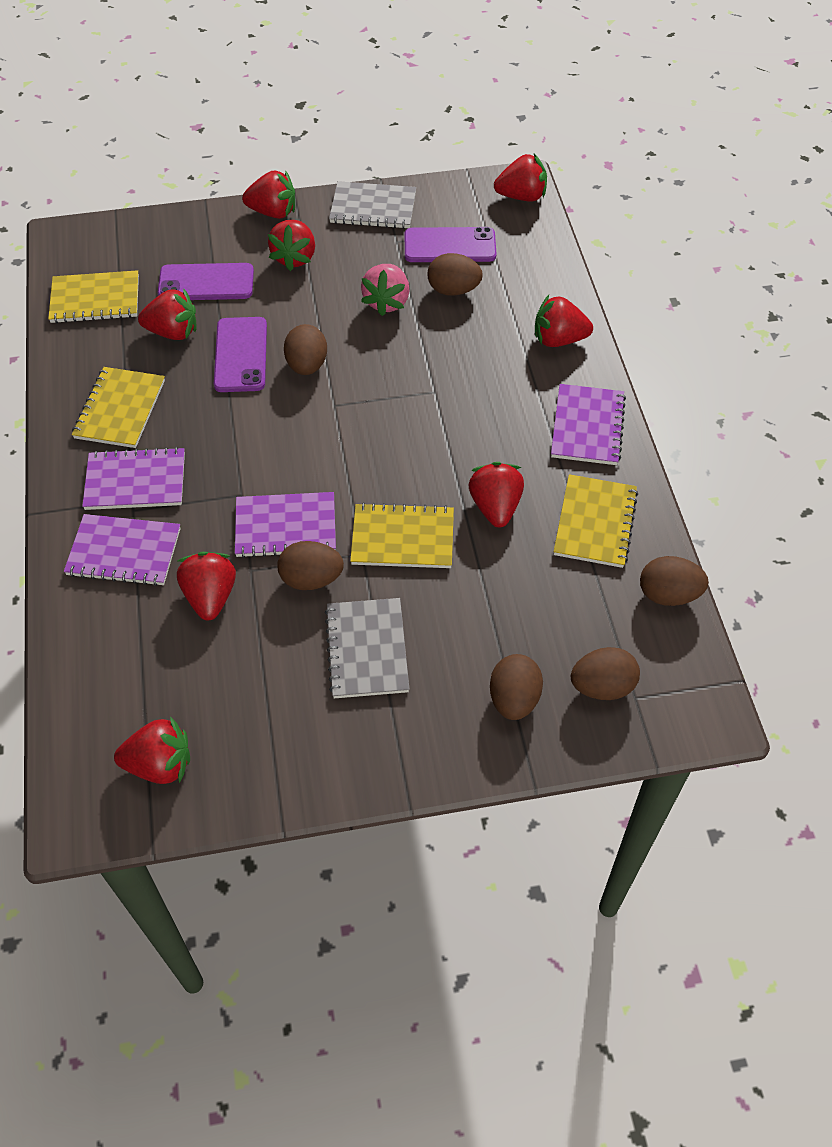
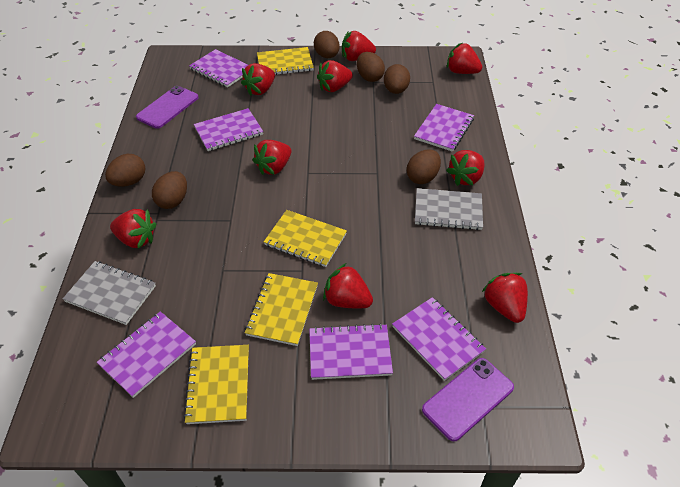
pink strawberry: 1 -> 0
purple notebook: 4 -> 6
purple phone: 3 -> 2
red strawberry: 8 -> 9

